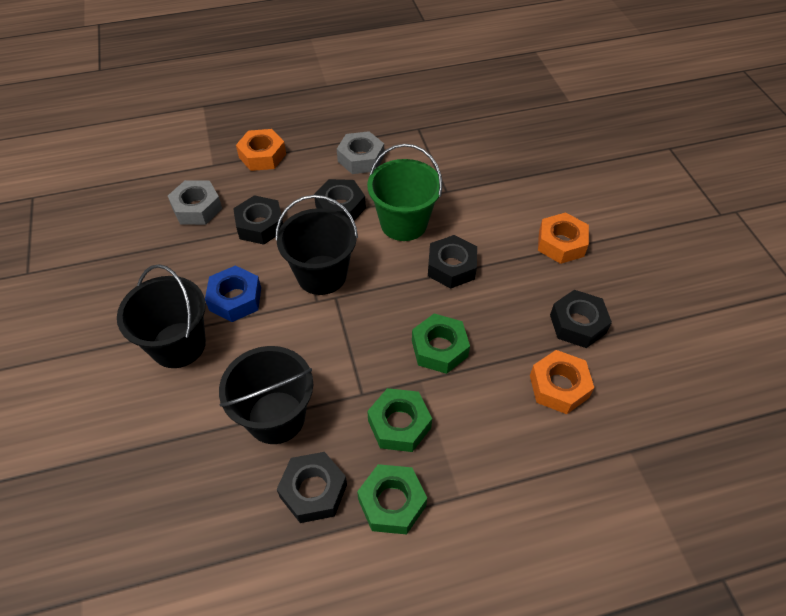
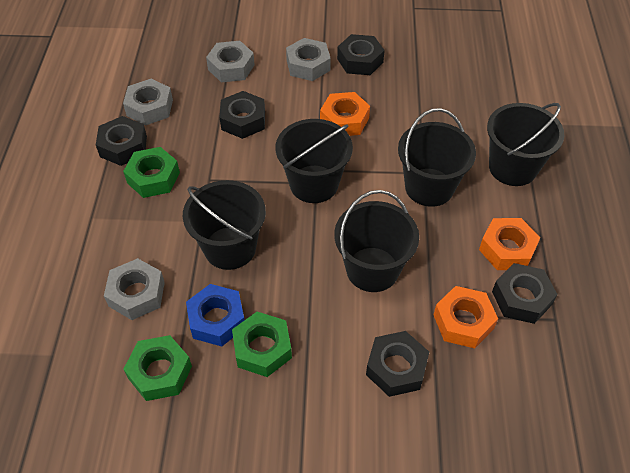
black bucket: 3 -> 5
green bucket: 1 -> 0
grey nut: 2 -> 4

